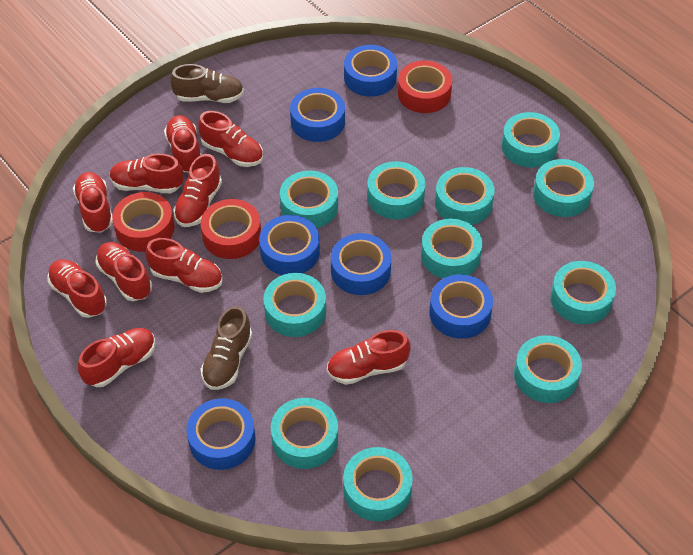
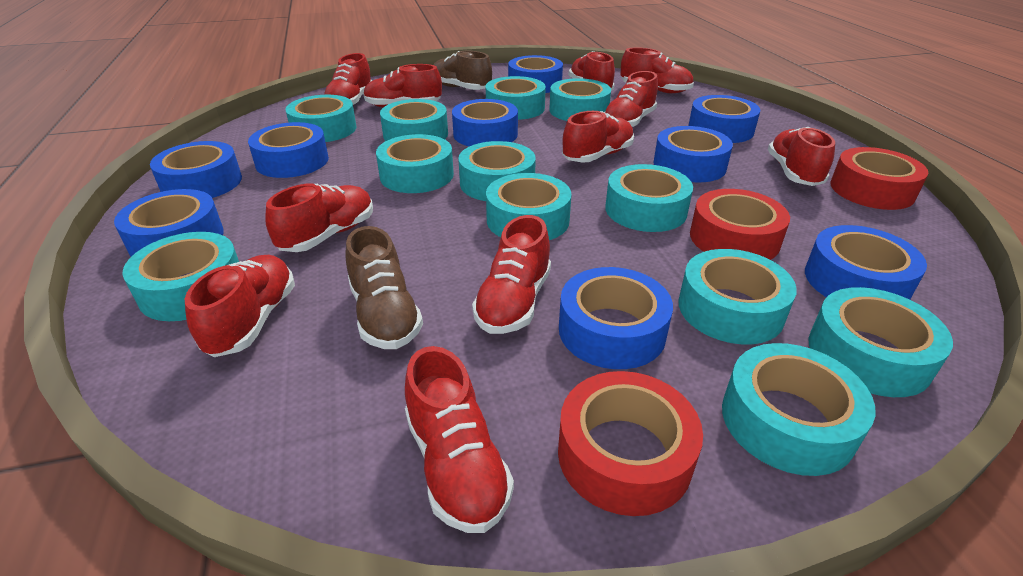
blue tape: 6 -> 9
red shoe: 10 -> 11
turquoise tape: 11 -> 12

